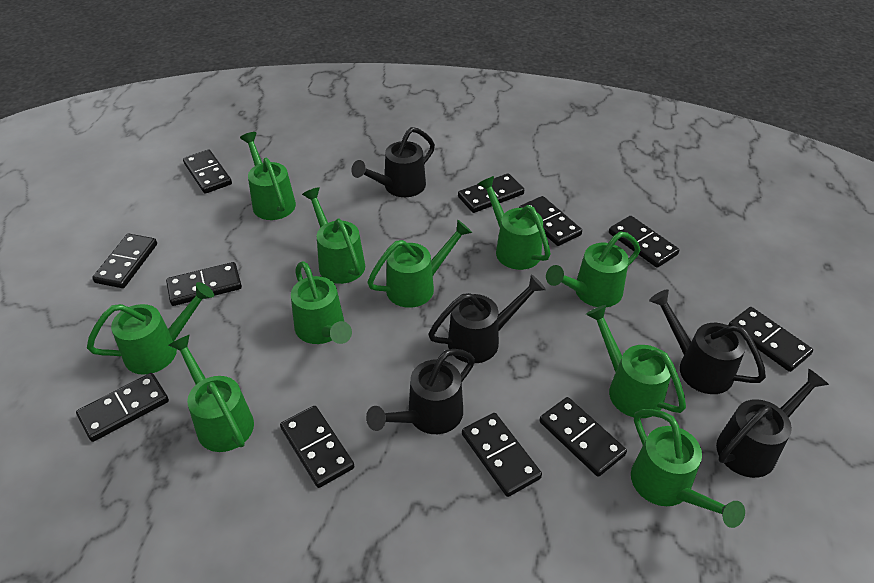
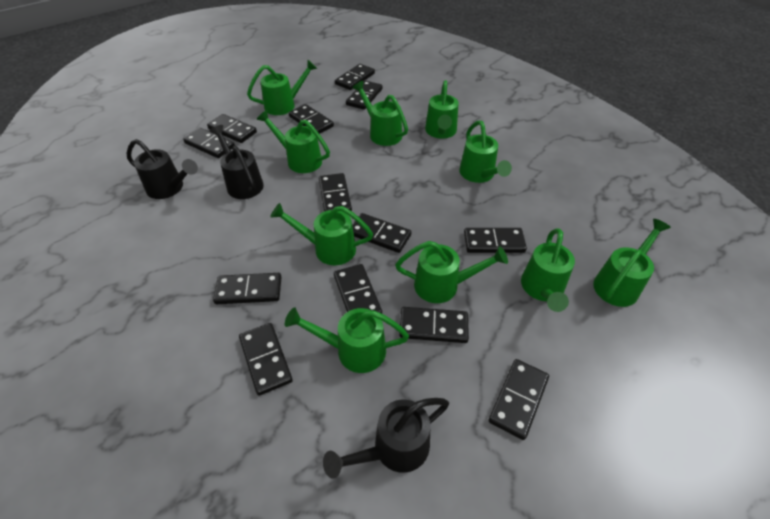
black domino: 11 -> 13
black watering can: 5 -> 3

